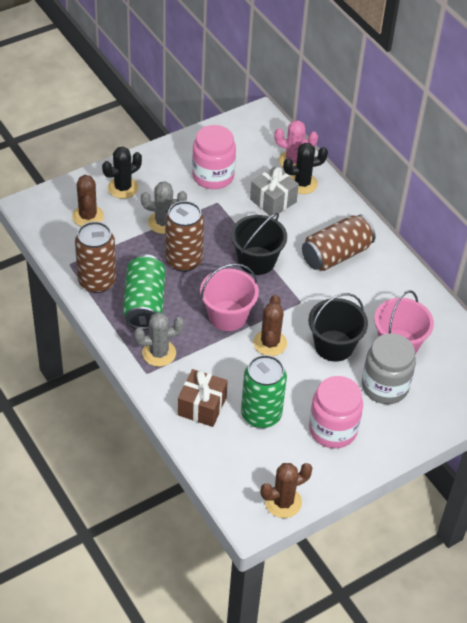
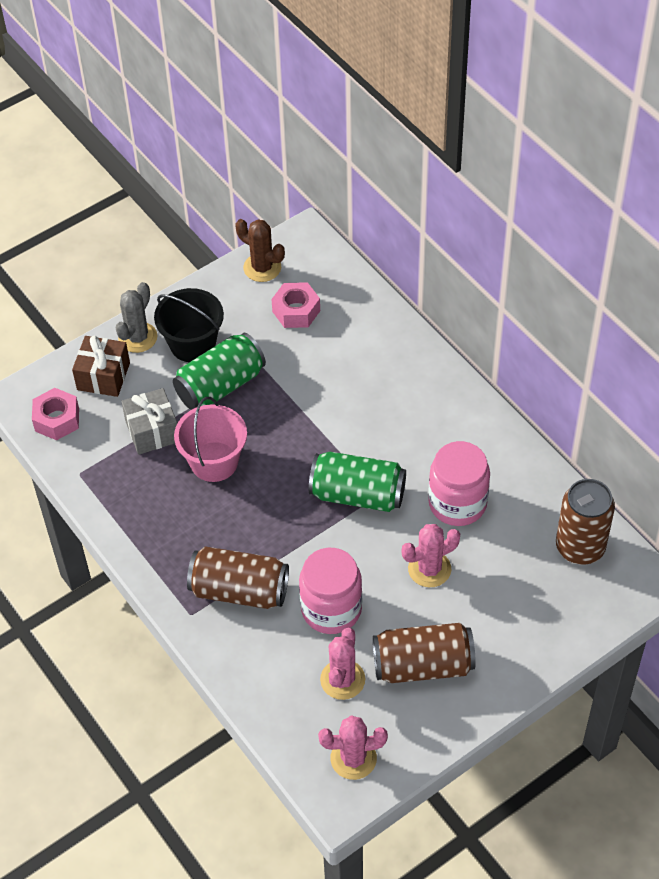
black bucket: 2 -> 1
black cactus: 2 -> 0
brown cactus: 3 -> 1
grey cactus: 2 -> 1
grey jar: 1 -> 0
pink bucket: 2 -> 1
pink cactus: 1 -> 3
pink nut: 0 -> 2

